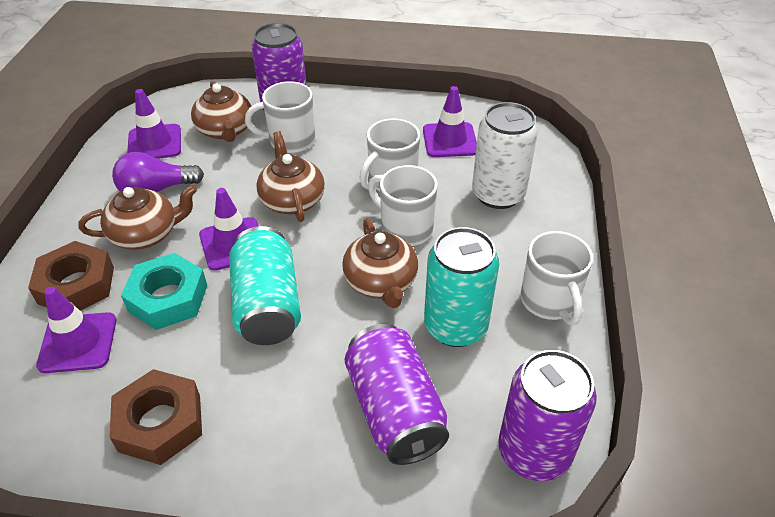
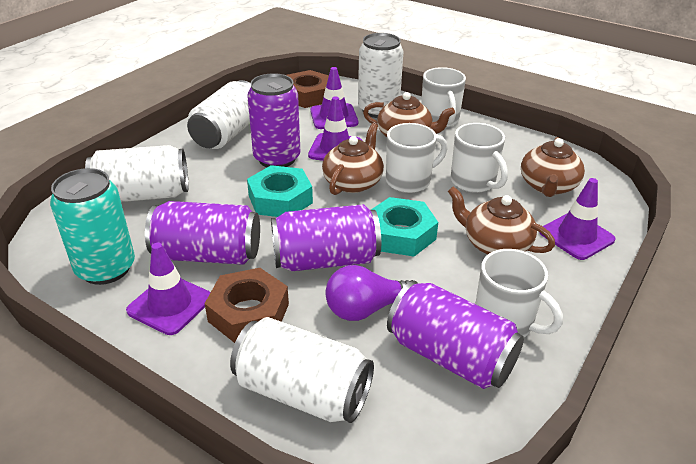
purple can: 3 -> 4
turquoise can: 2 -> 1
turquoise nut: 1 -> 2
white can: 1 -> 4

